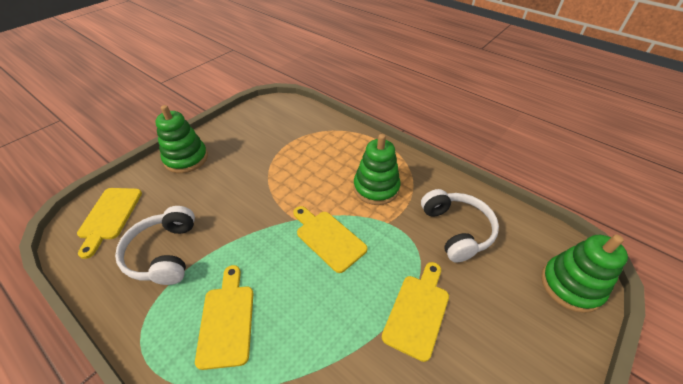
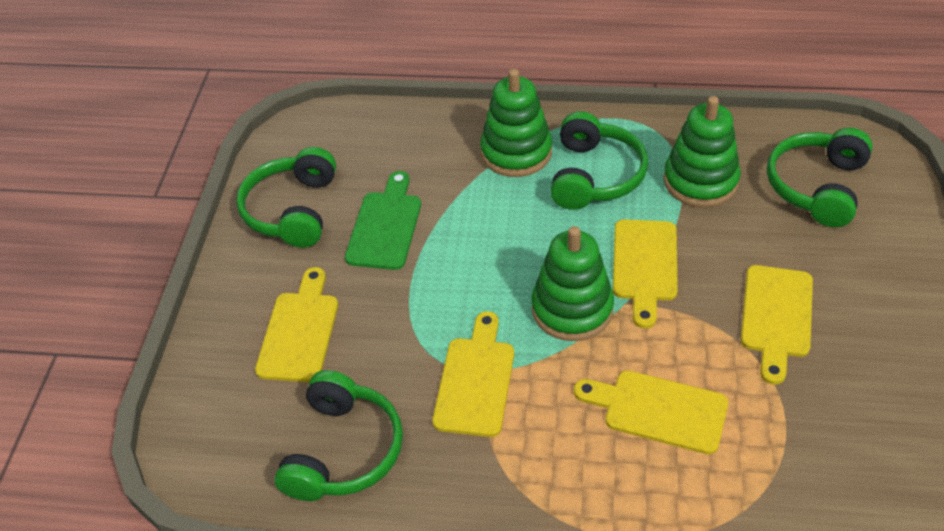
green cutting board: 0 -> 1
green headphones: 0 -> 4
white headphones: 2 -> 0
yellow cutting board: 4 -> 5

